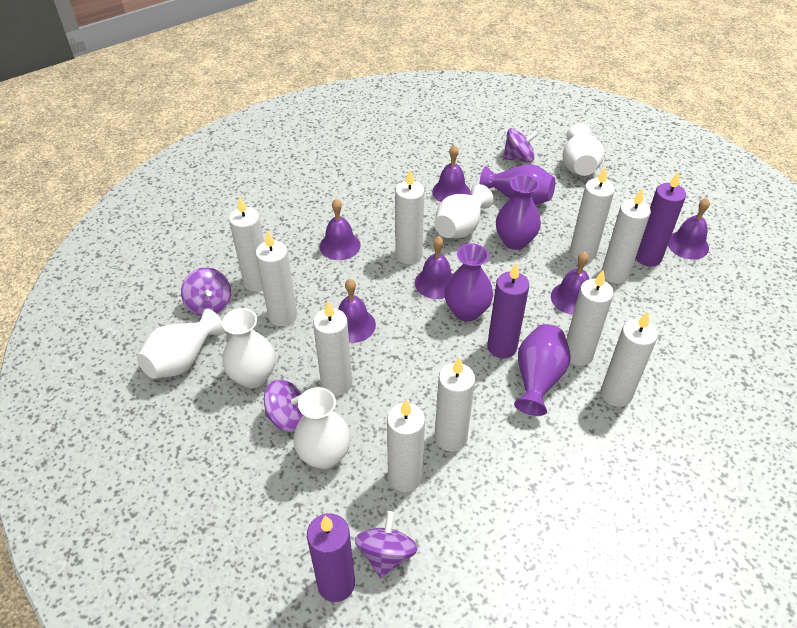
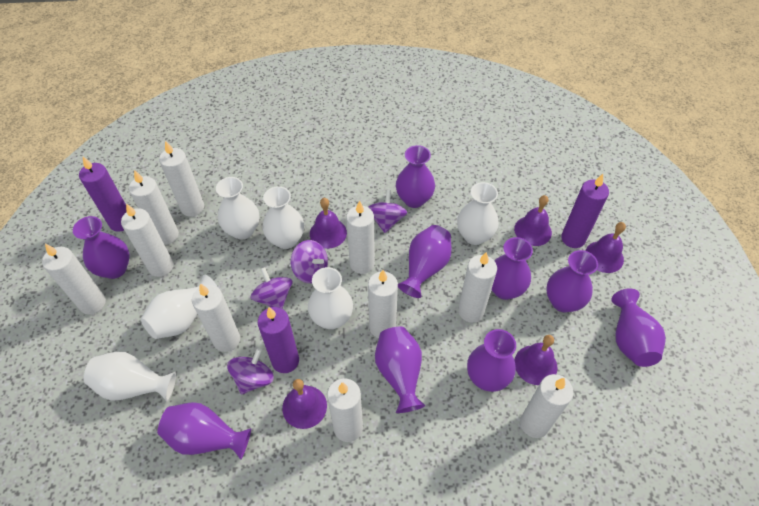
purple bell: 6 -> 5
purple vase: 4 -> 9
white vase: 5 -> 6

